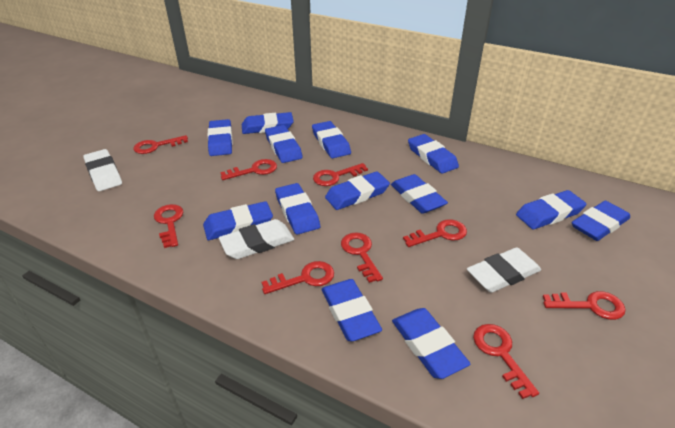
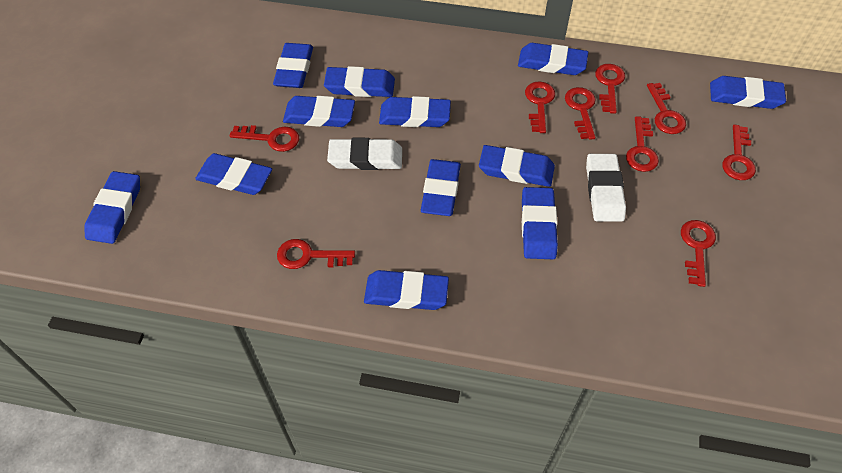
blue eraser: 13 -> 12
white eraser: 3 -> 2

